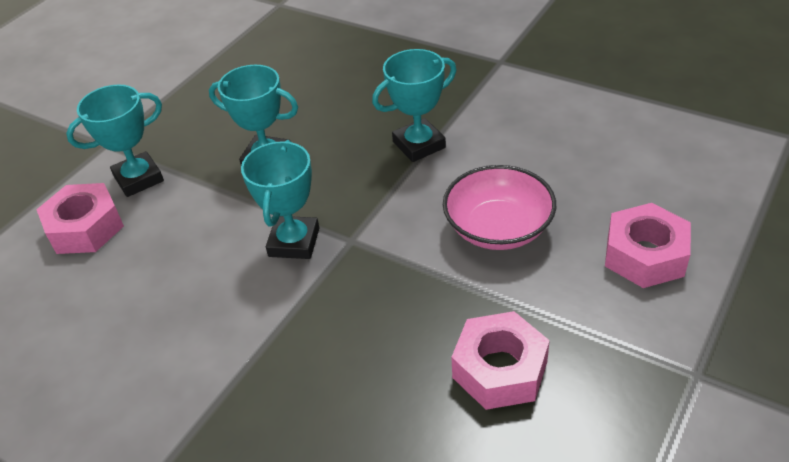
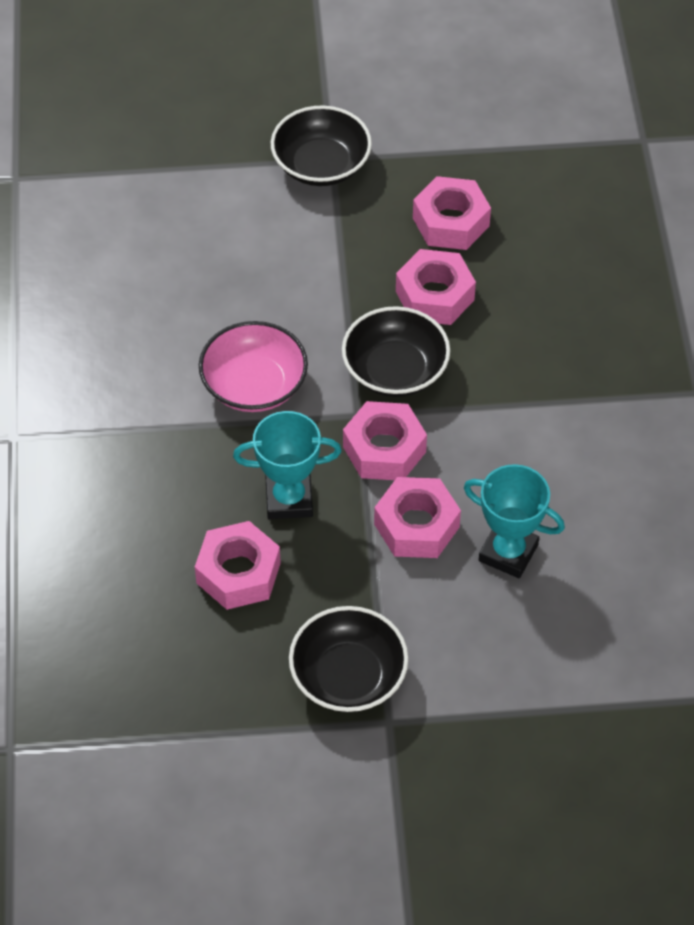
black bowl: 0 -> 3
pink nut: 3 -> 5
turquoise trophy: 4 -> 2

